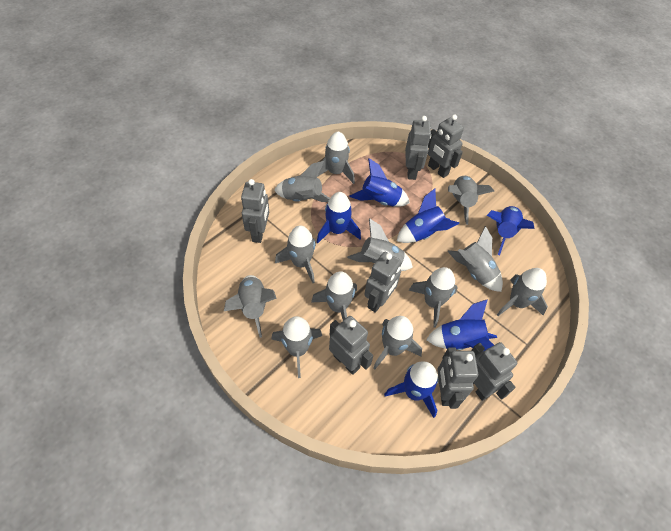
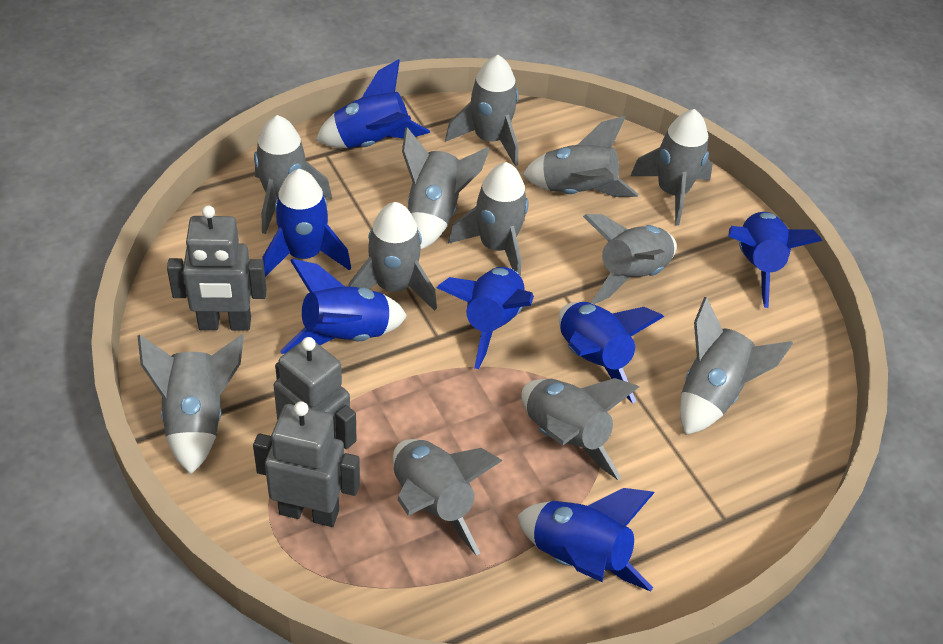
blue rocket: 6 -> 7
grey robot: 7 -> 3

